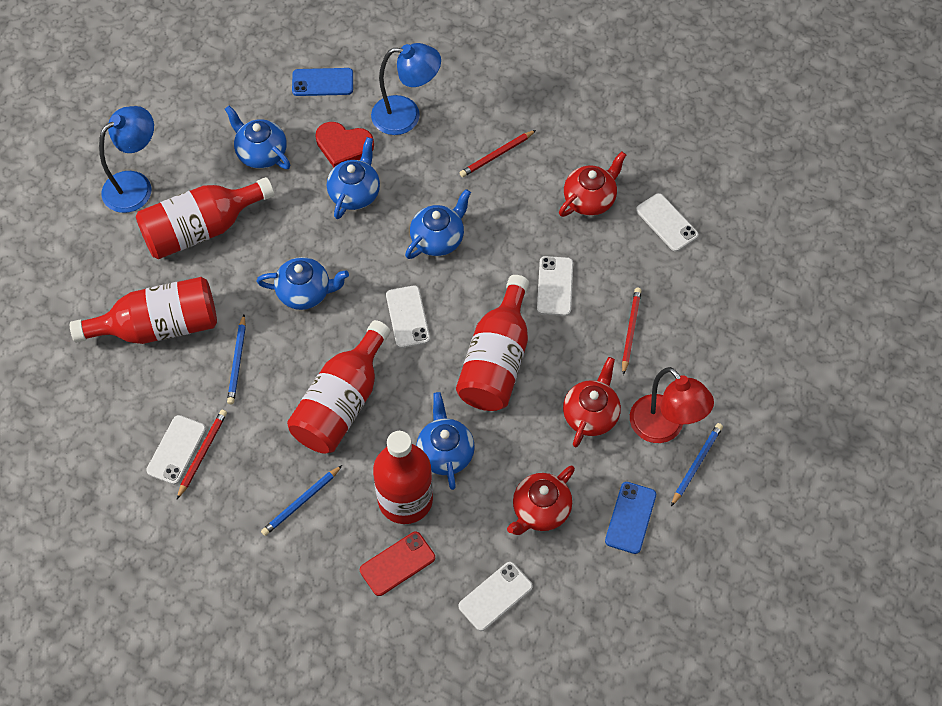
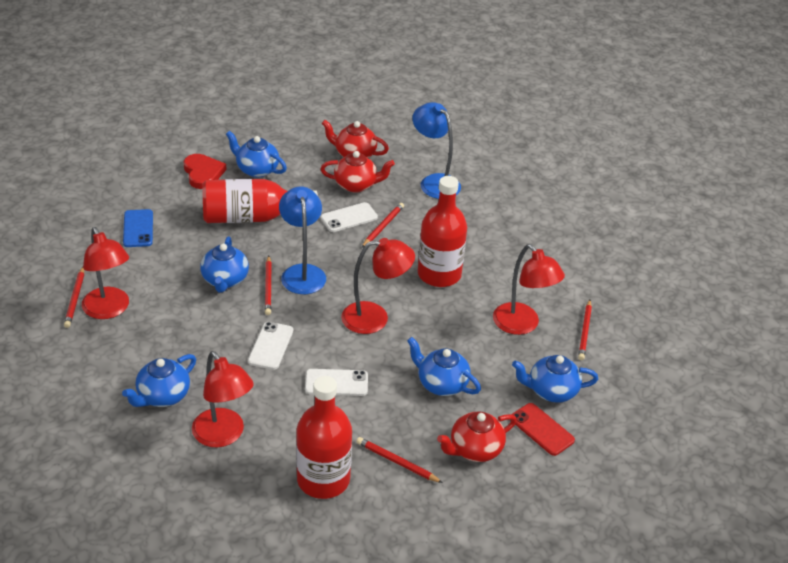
blue pencil: 3 -> 0
blue phone: 2 -> 1
red bottle: 5 -> 3
red lamp: 1 -> 4
red pencil: 3 -> 5
white phone: 5 -> 3

